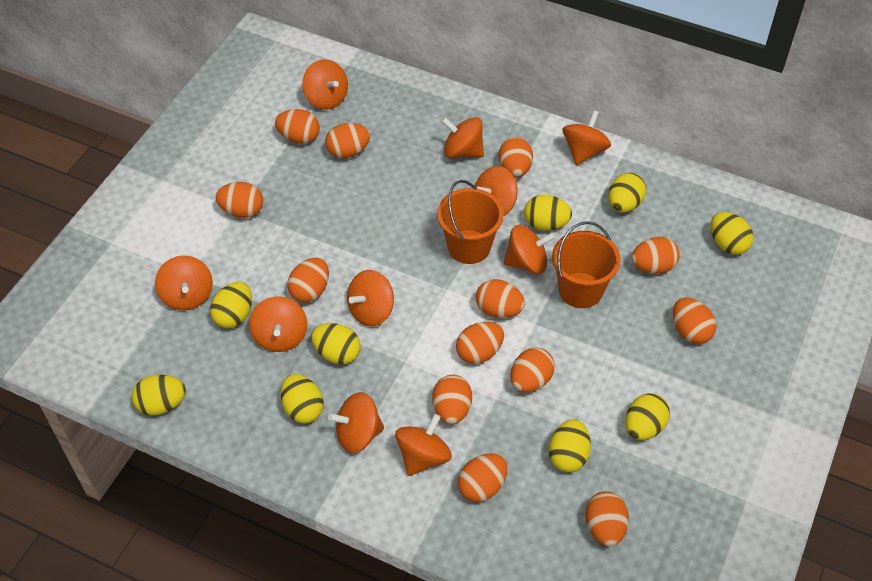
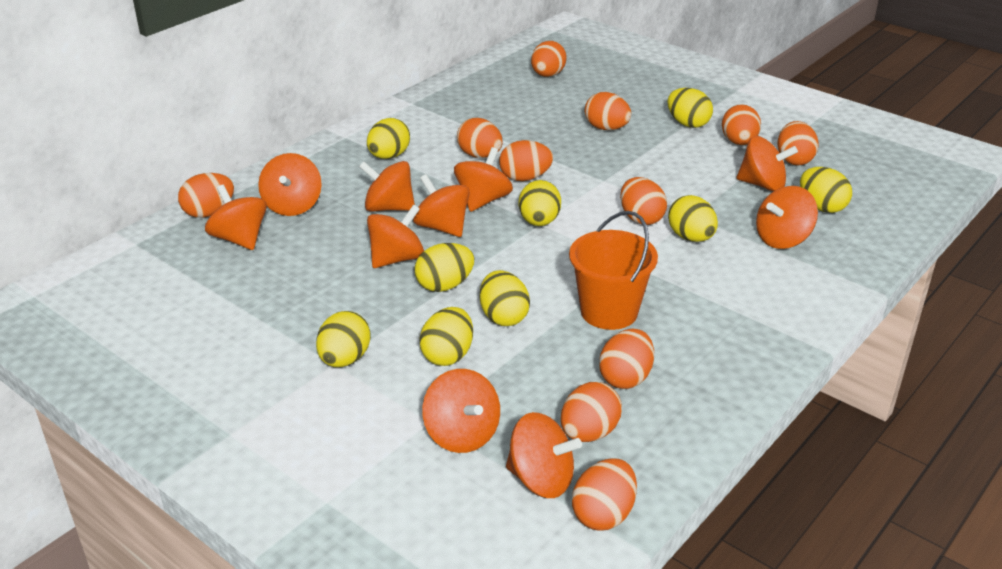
orange bucket: 2 -> 1
orange egg: 13 -> 11

